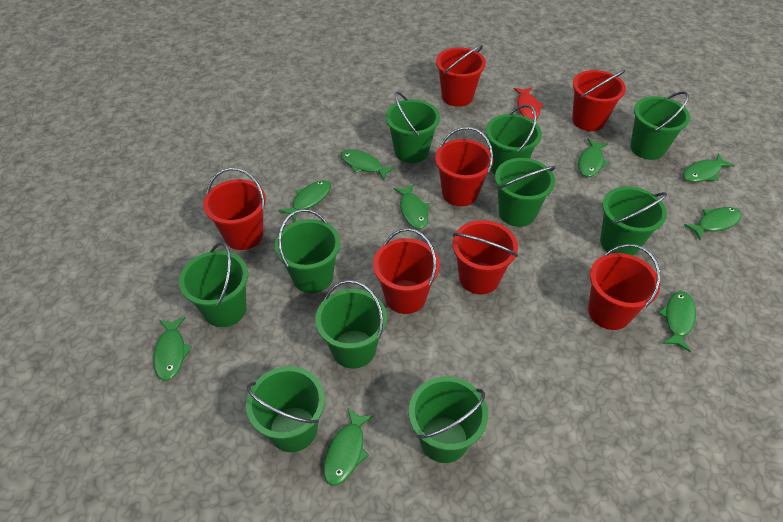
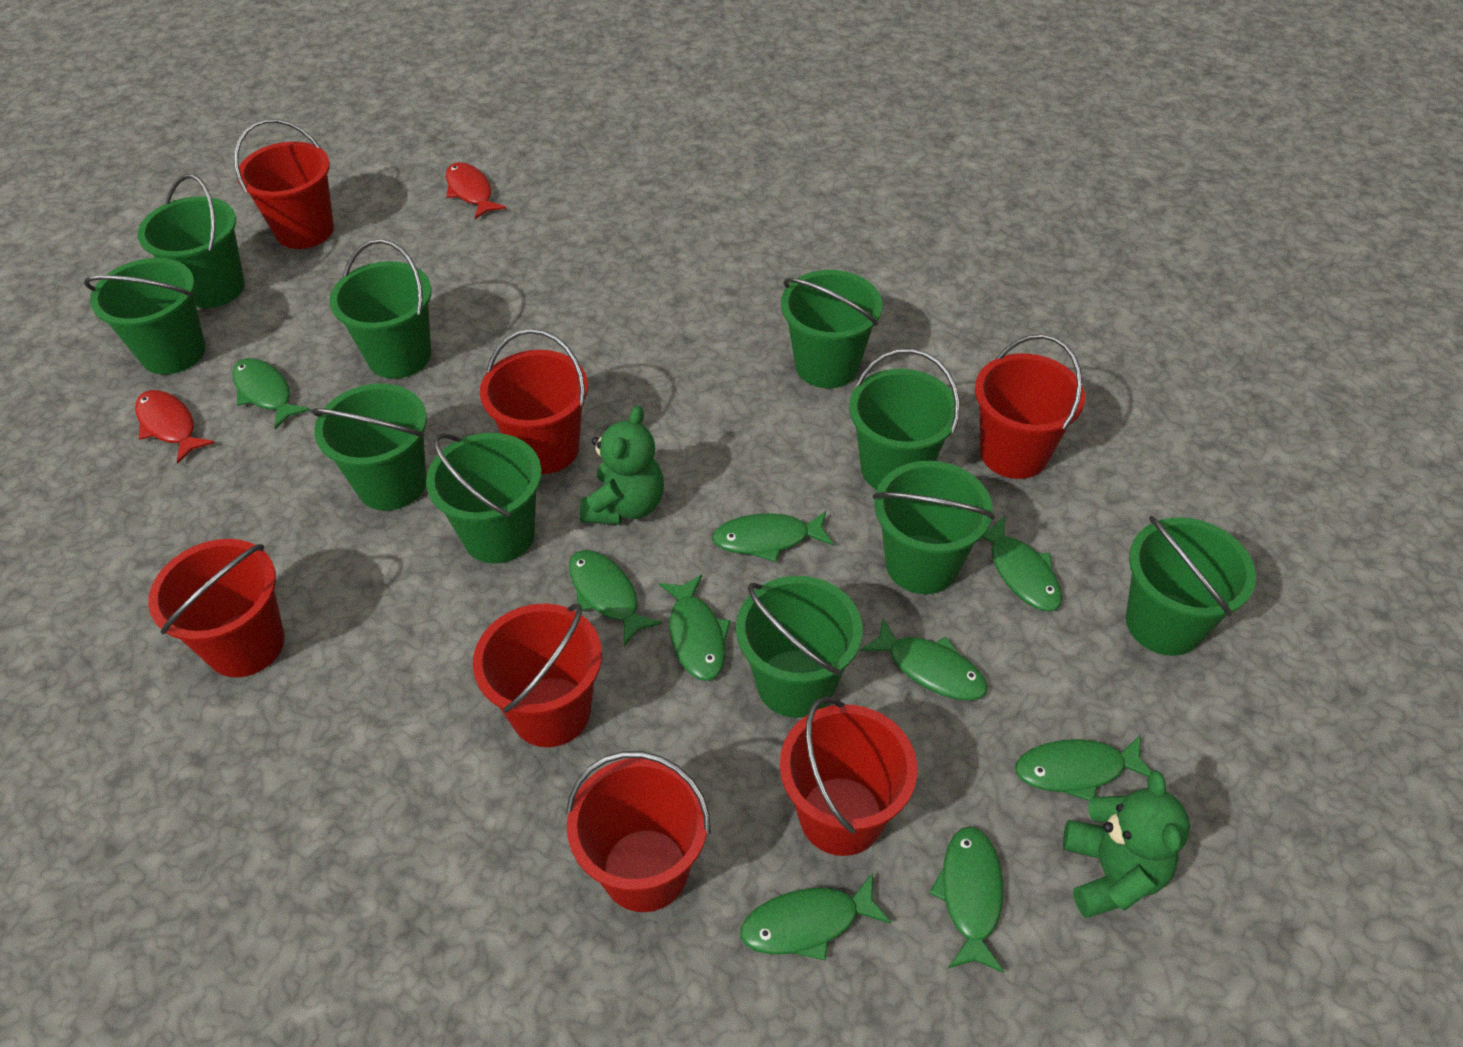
green teddy bear: 0 -> 2
red fish: 1 -> 2

